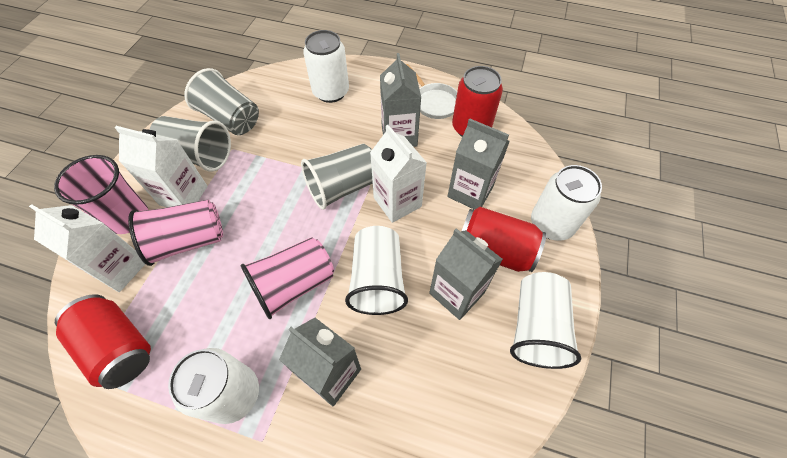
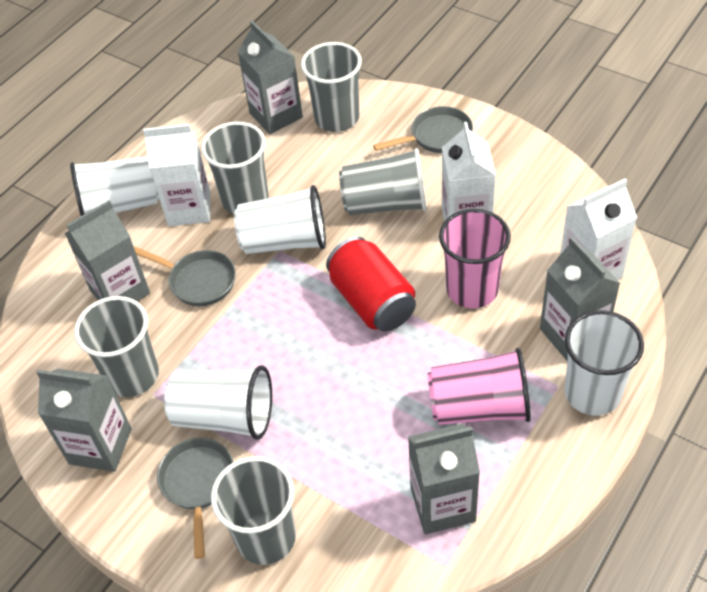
grey carton: 4 -> 5
grey cup: 3 -> 5
grey pan: 0 -> 3
pink cup: 3 -> 2
red can: 3 -> 1
white can: 3 -> 0
white cup: 2 -> 4
white pan: 1 -> 0

